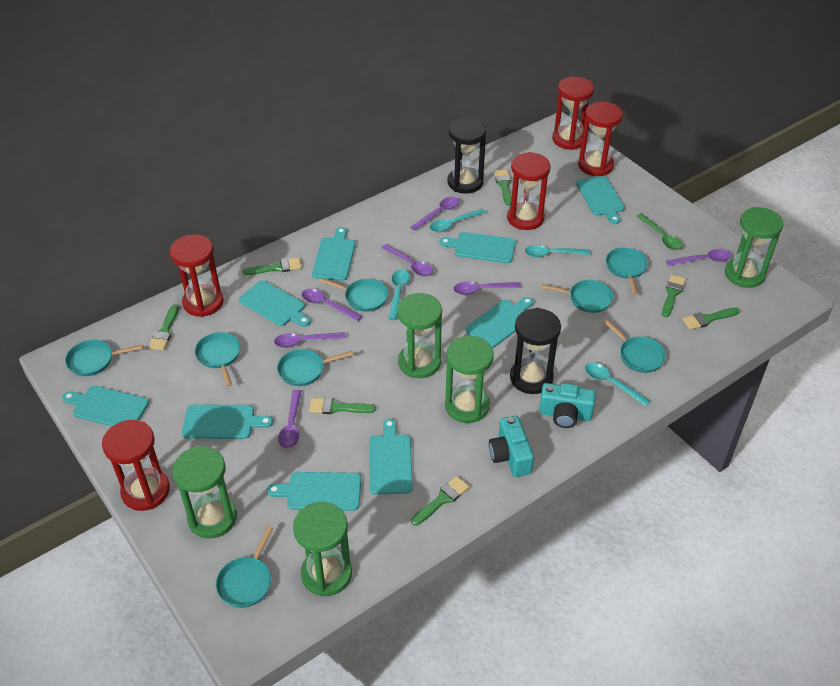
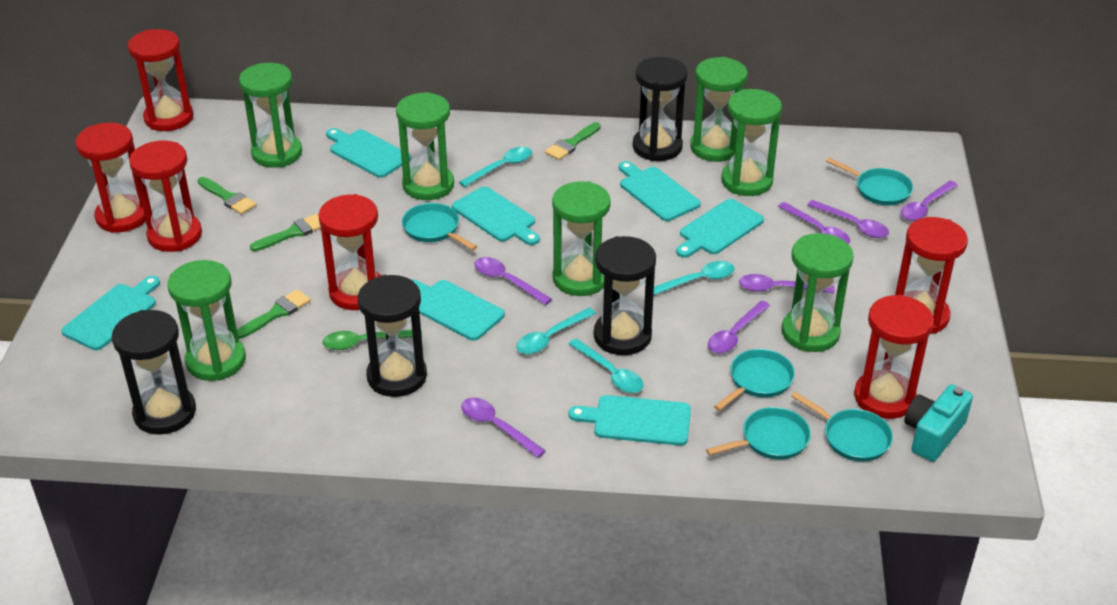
black hourglass: 2 -> 4
green brush: 7 -> 4
green hourglass: 5 -> 7
red hourglass: 5 -> 6
turquoise camera: 2 -> 1
turquoise cutting board: 9 -> 7
turquoise pan: 8 -> 5

